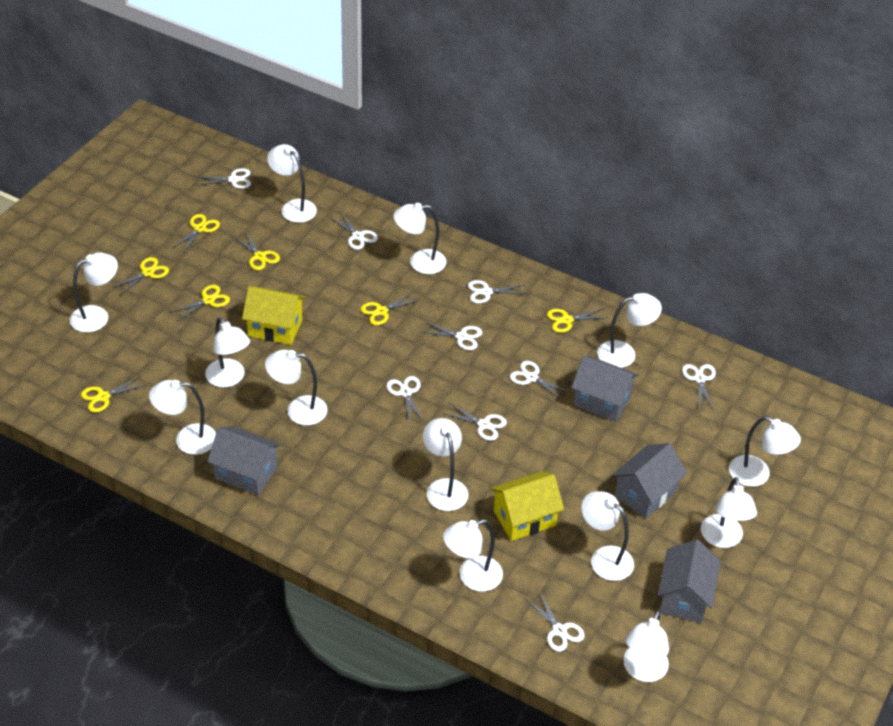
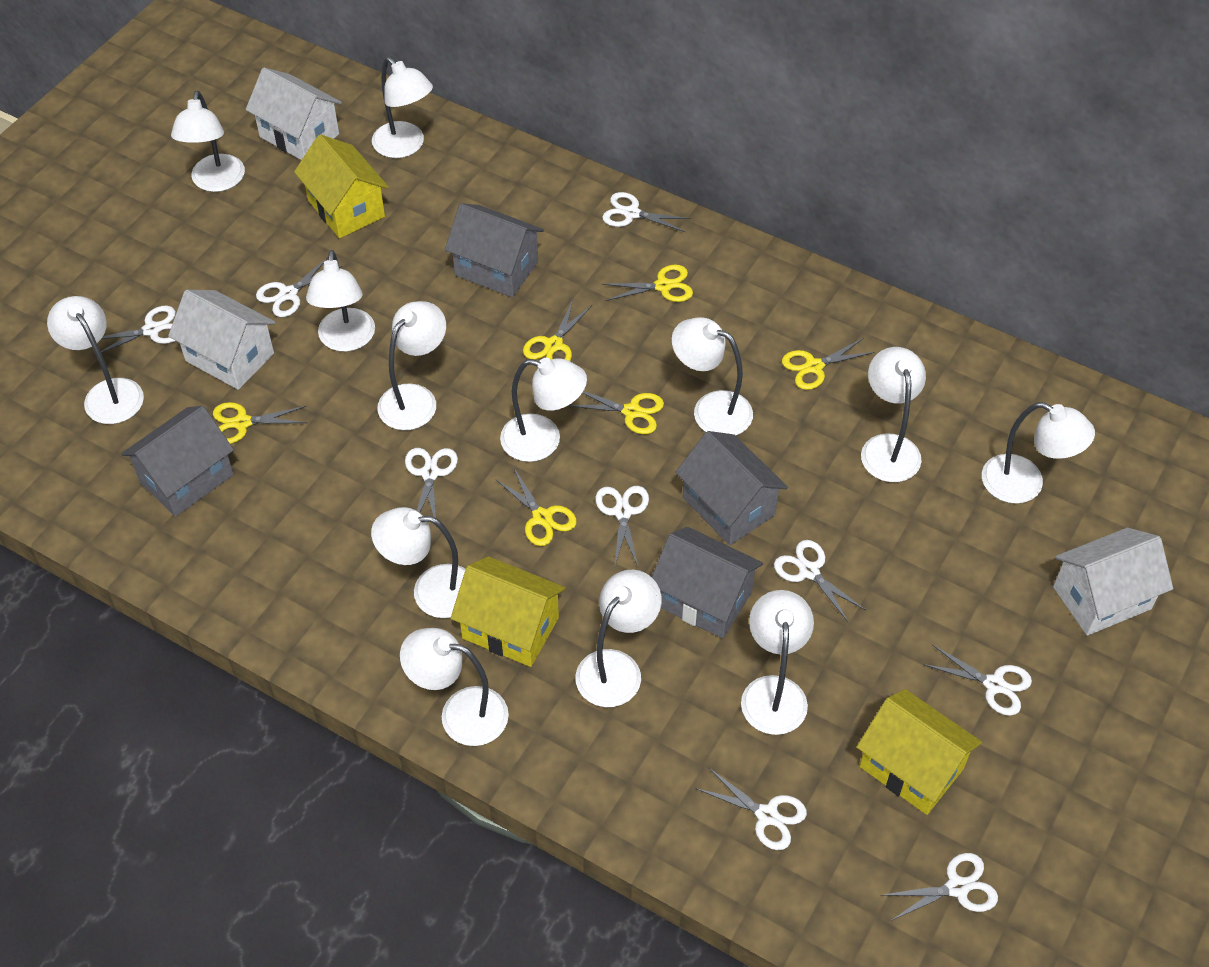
white house: 0 -> 3
yellow house: 2 -> 3
yellow scissors: 7 -> 6

